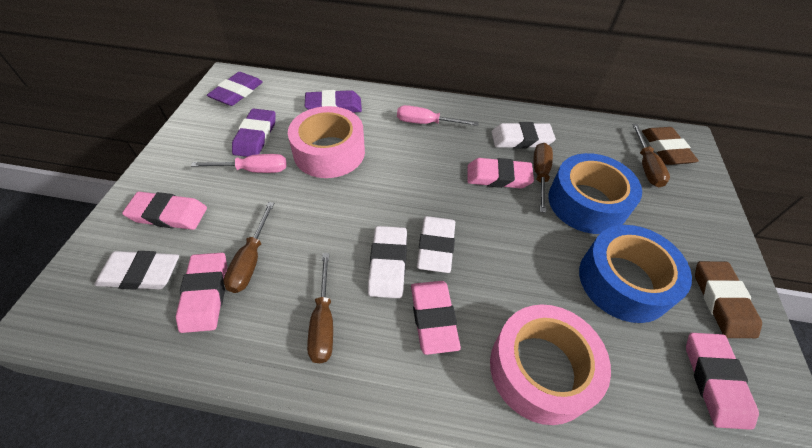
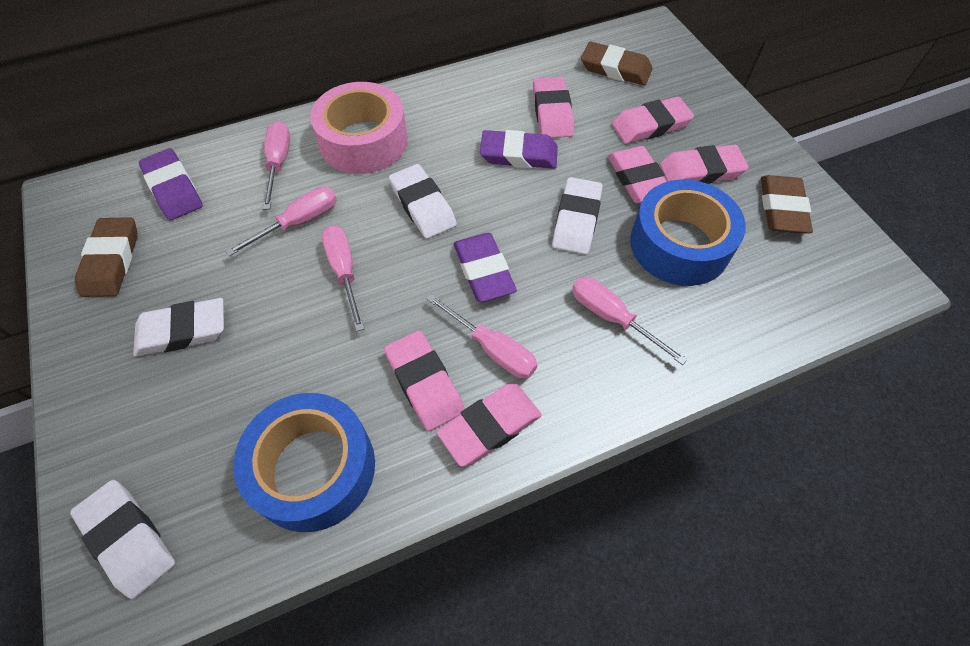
brown eraser: 2 -> 3
brown screwdriver: 4 -> 0
pink eraser: 5 -> 6
pink screwdriver: 2 -> 5
pink tape: 2 -> 1

